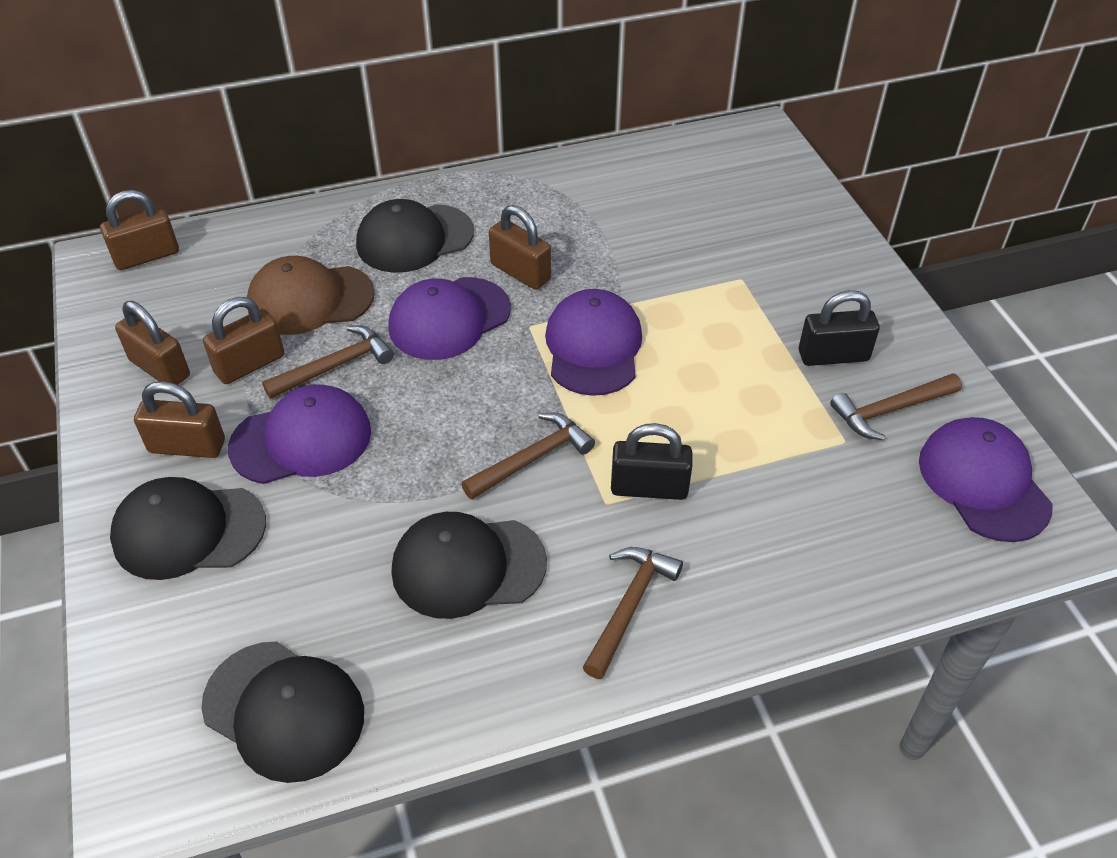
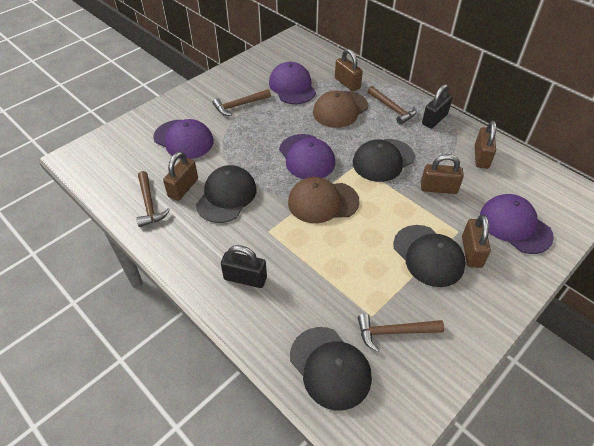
brown cap: 1 -> 2

